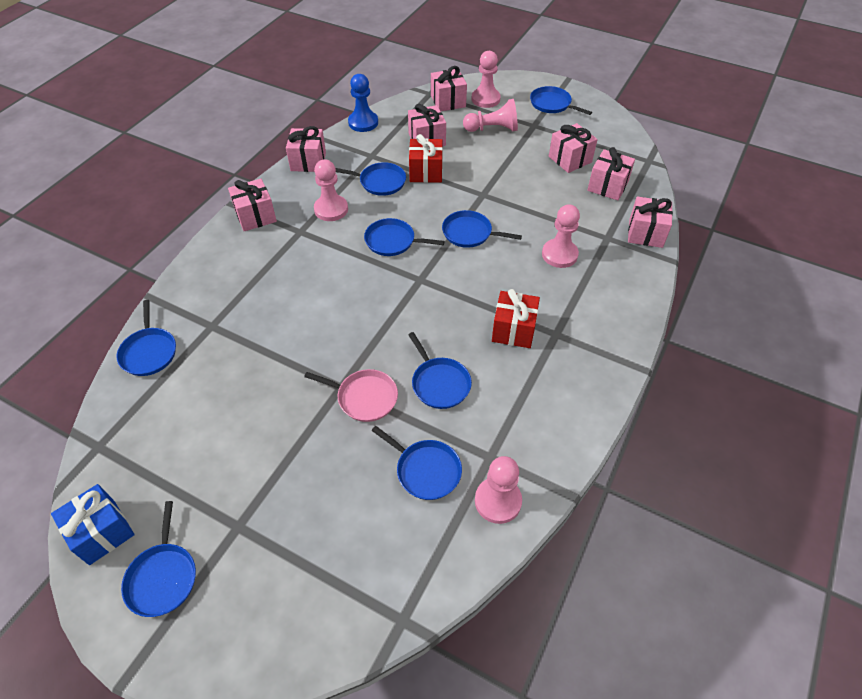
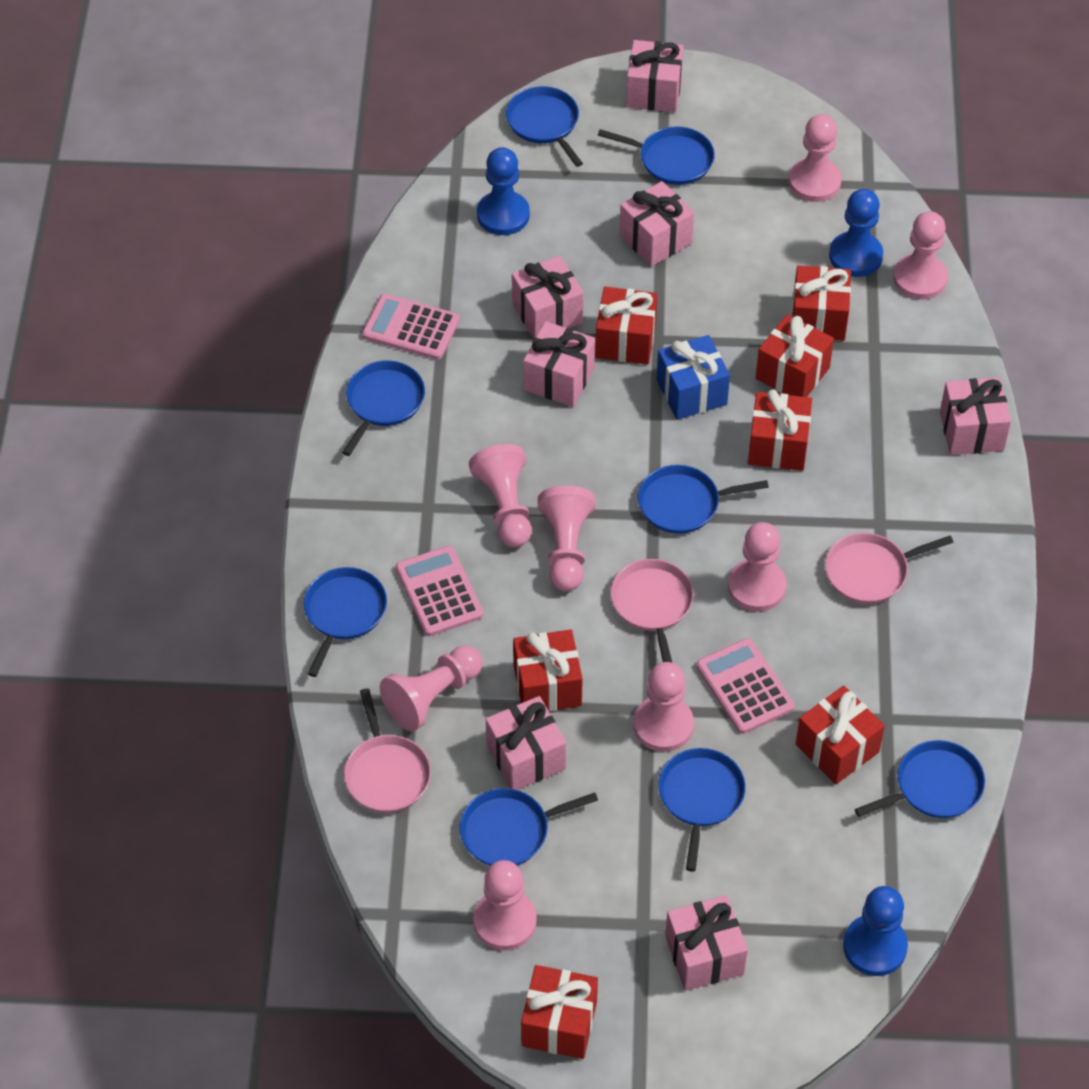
blue pawn: 1 -> 3
pink calculator: 0 -> 3
pink pan: 1 -> 3
pink pawn: 5 -> 8
red gift: 2 -> 7

